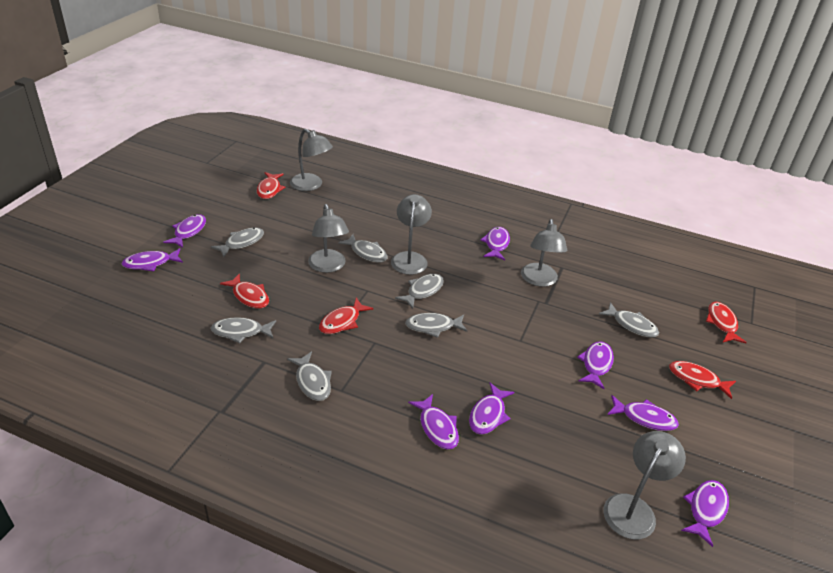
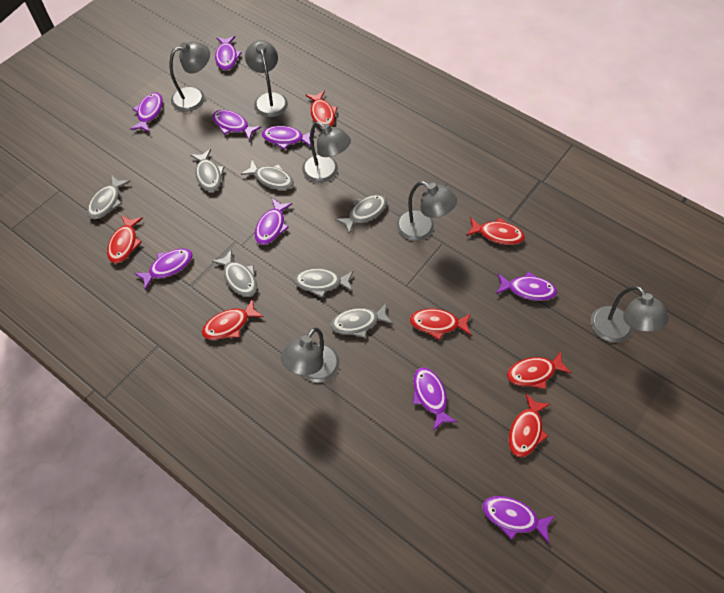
grey lamp: 5 -> 6
purple fish: 8 -> 9
red fish: 5 -> 7

